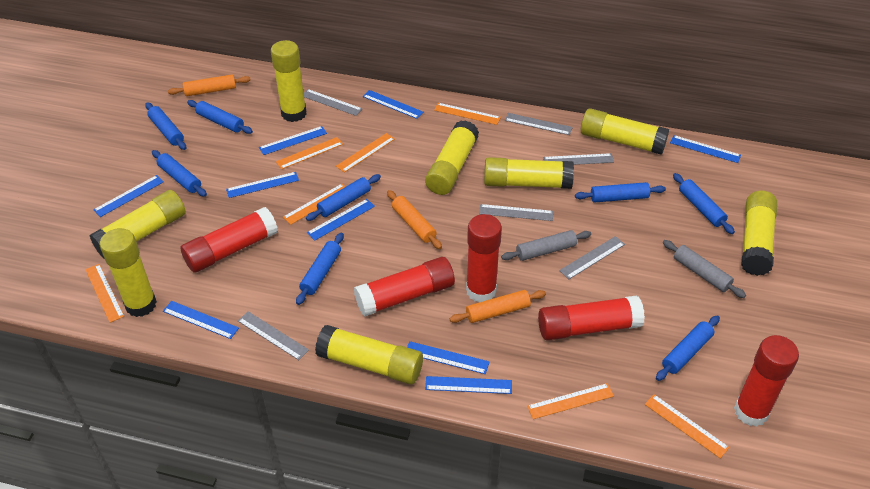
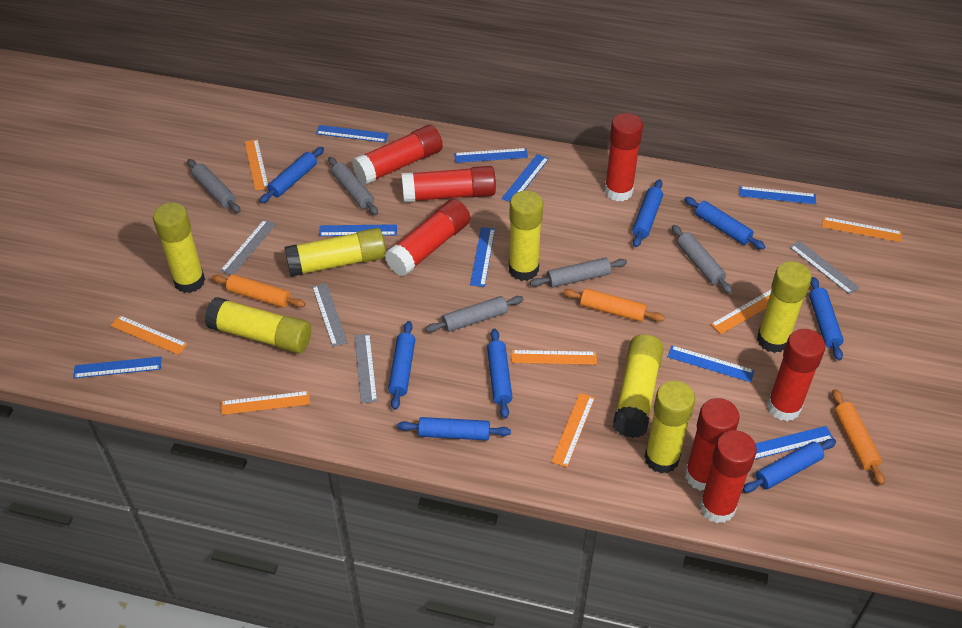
grey rolling pin: 2 -> 5
grey ruler: 6 -> 4
red glue stick: 5 -> 7
yellow glue stick: 8 -> 7

